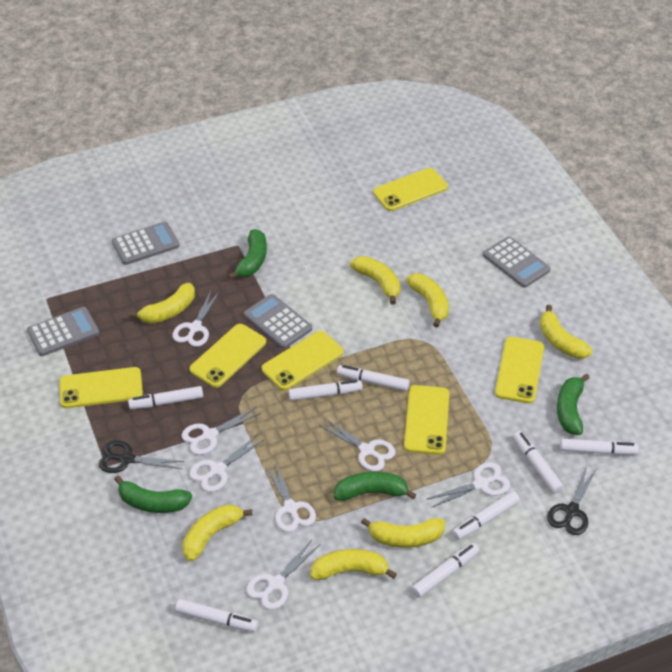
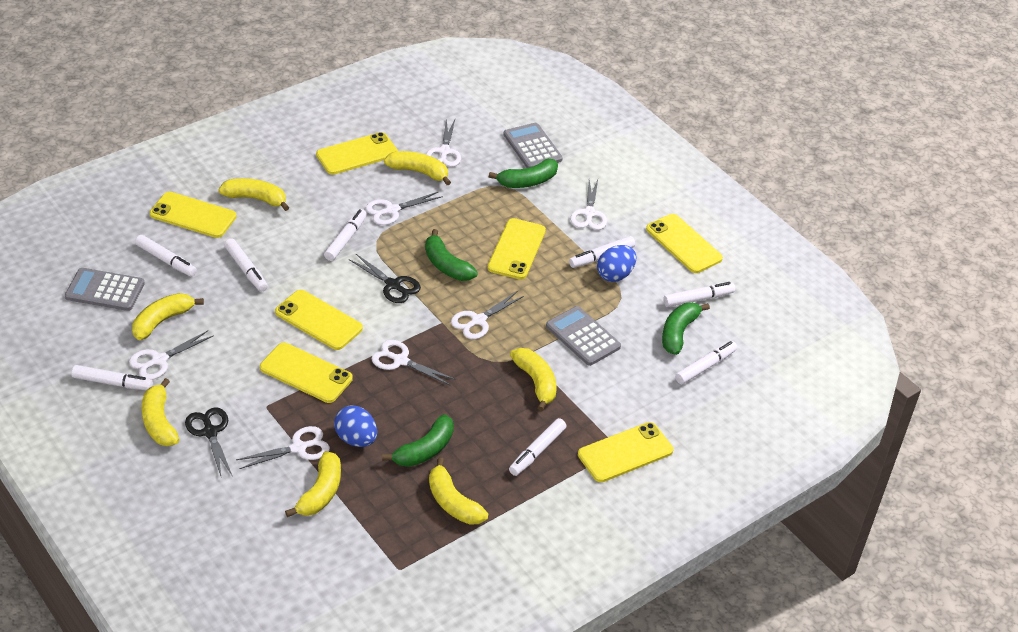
blue egg: 0 -> 2
grey calculator: 4 -> 3
yellow phone: 6 -> 7

